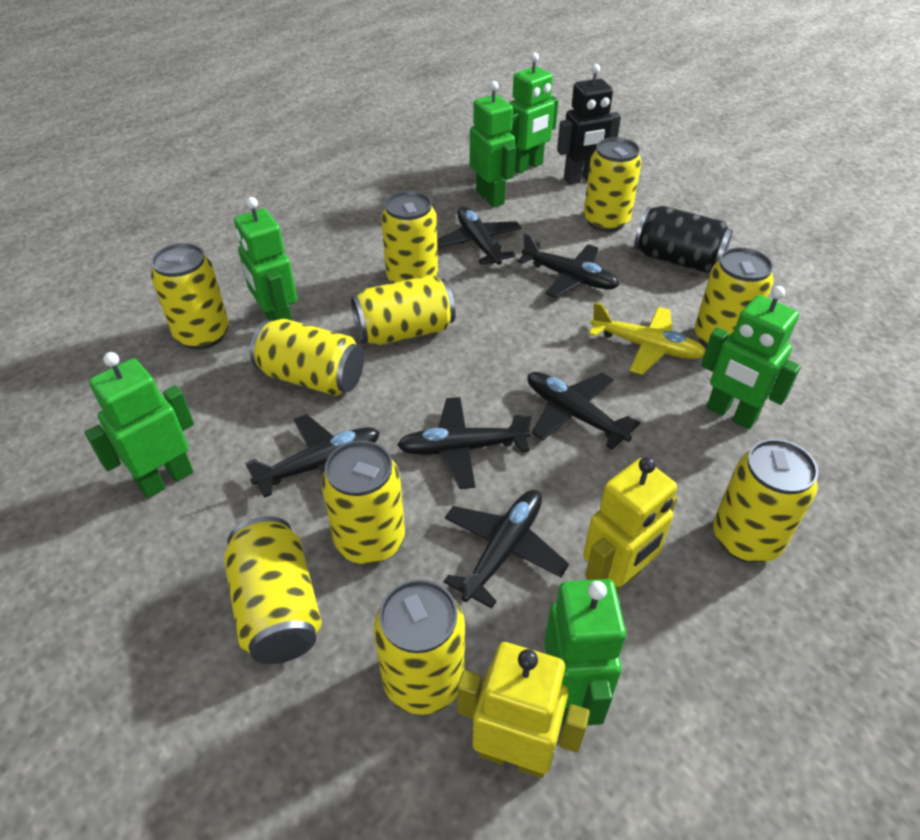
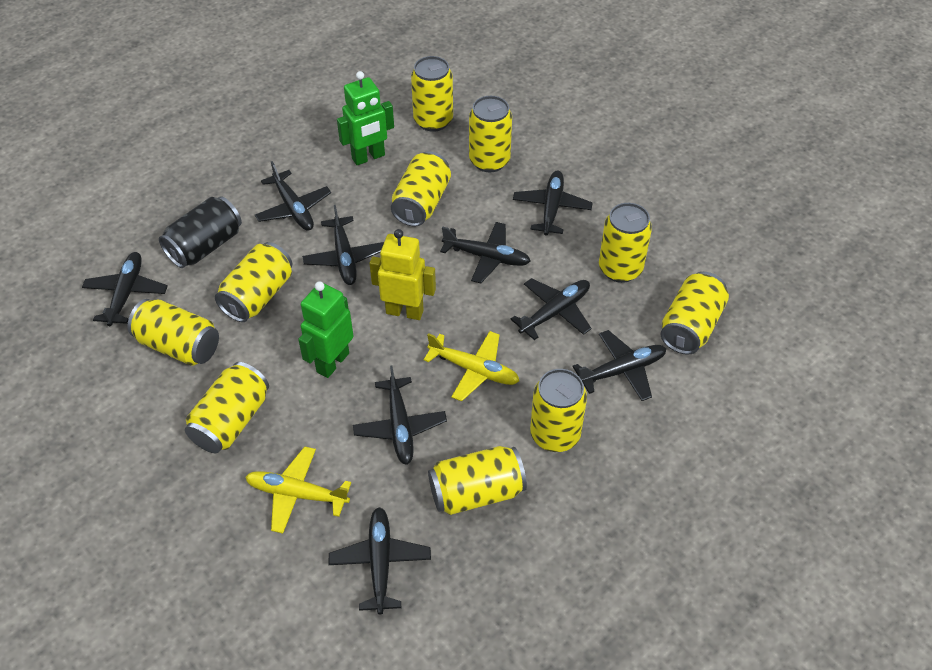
black plane: 6 -> 9
black robot: 1 -> 0
green robot: 6 -> 2
yellow plane: 1 -> 2
yellow robot: 2 -> 1

